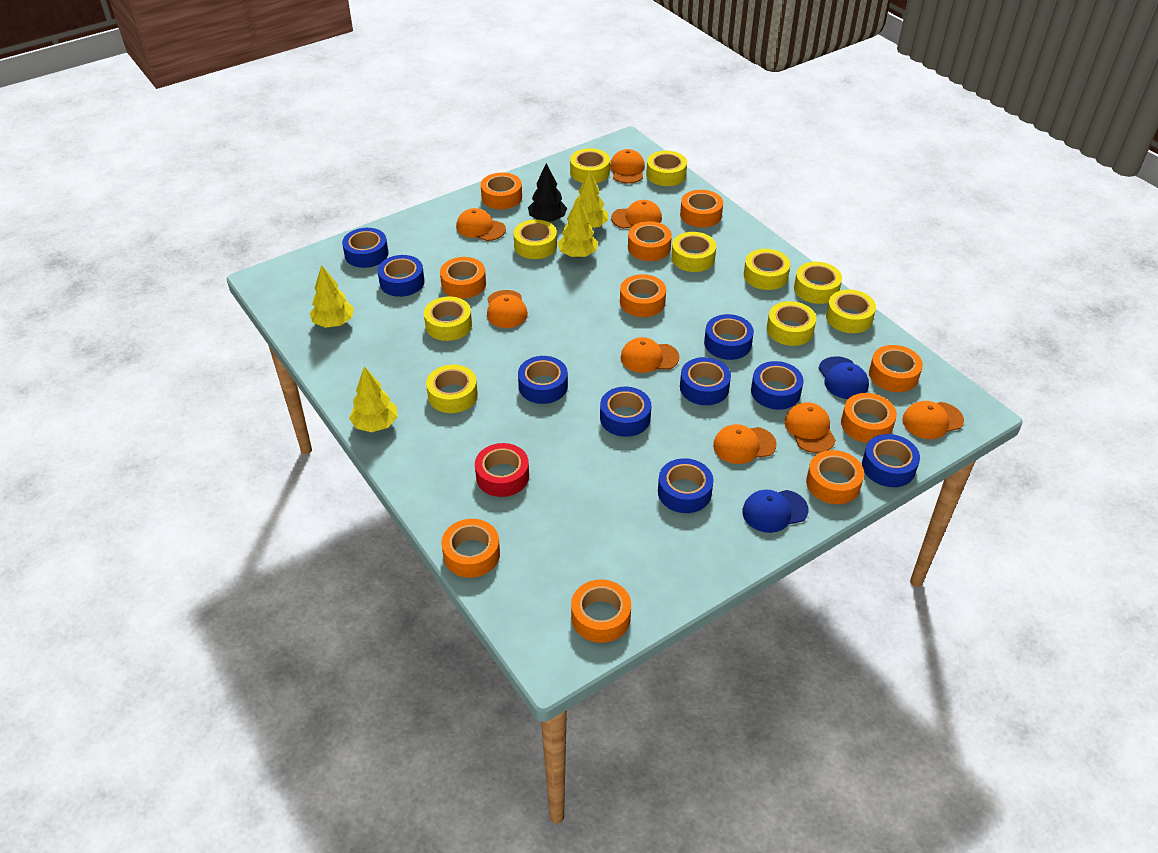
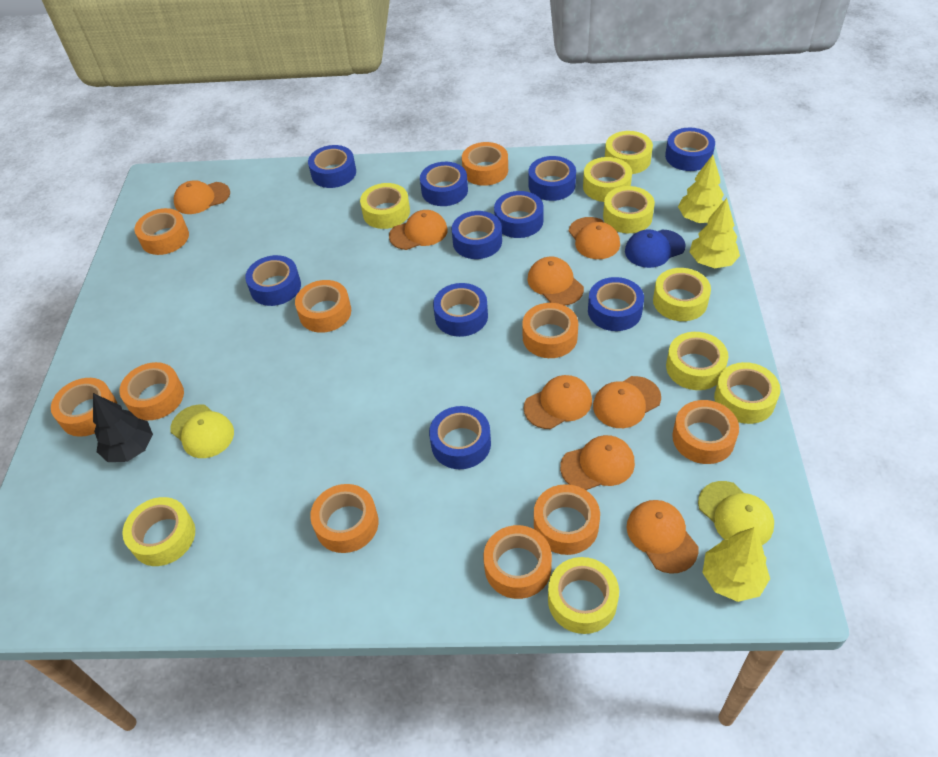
blue cap: 2 -> 1
blue tape: 9 -> 10
red tape: 1 -> 0
yellow cap: 0 -> 2
yellow tape: 10 -> 9
yellow tree: 4 -> 3

